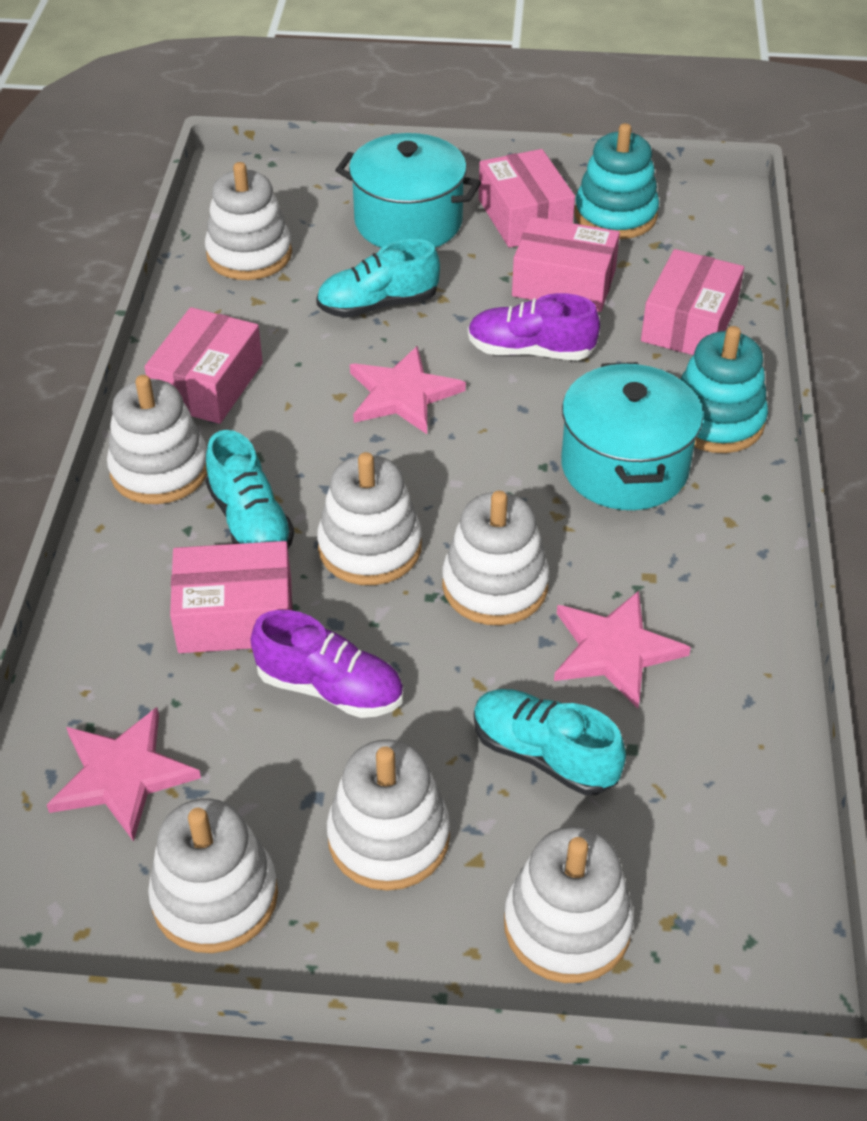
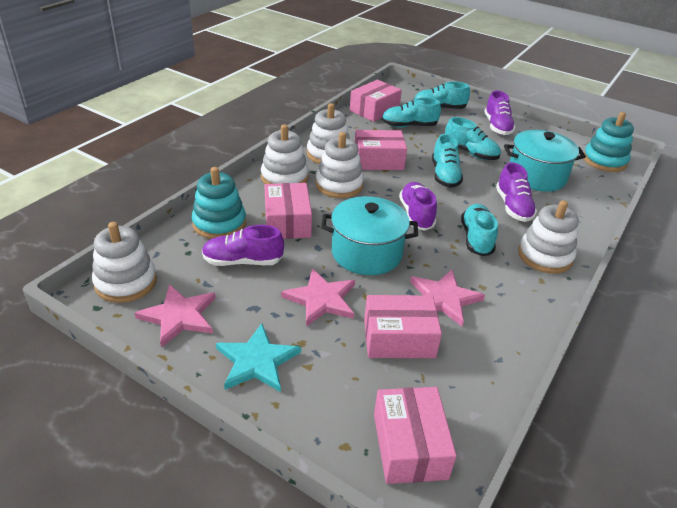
purple shoe: 2 -> 4
turquoise shoe: 3 -> 5
turquoise star: 0 -> 1
white stacking toy: 7 -> 5

